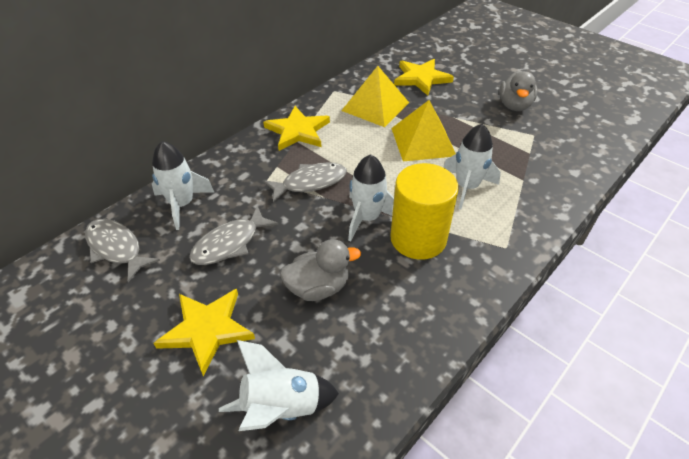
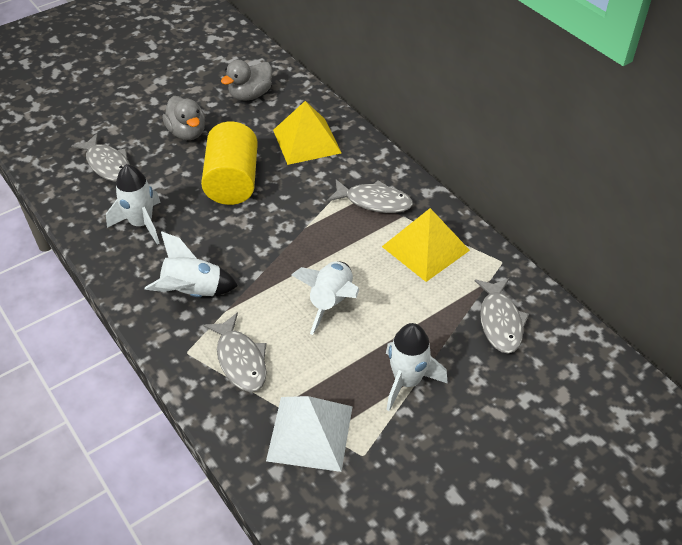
grey fish: 3 -> 4
white pyramid: 0 -> 1
yellow star: 3 -> 0

